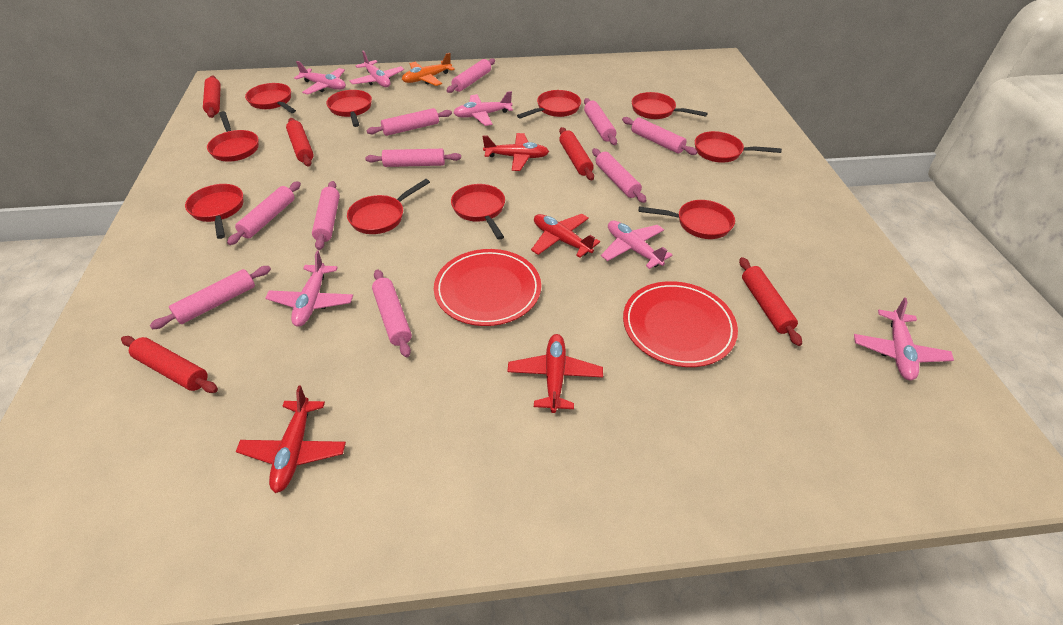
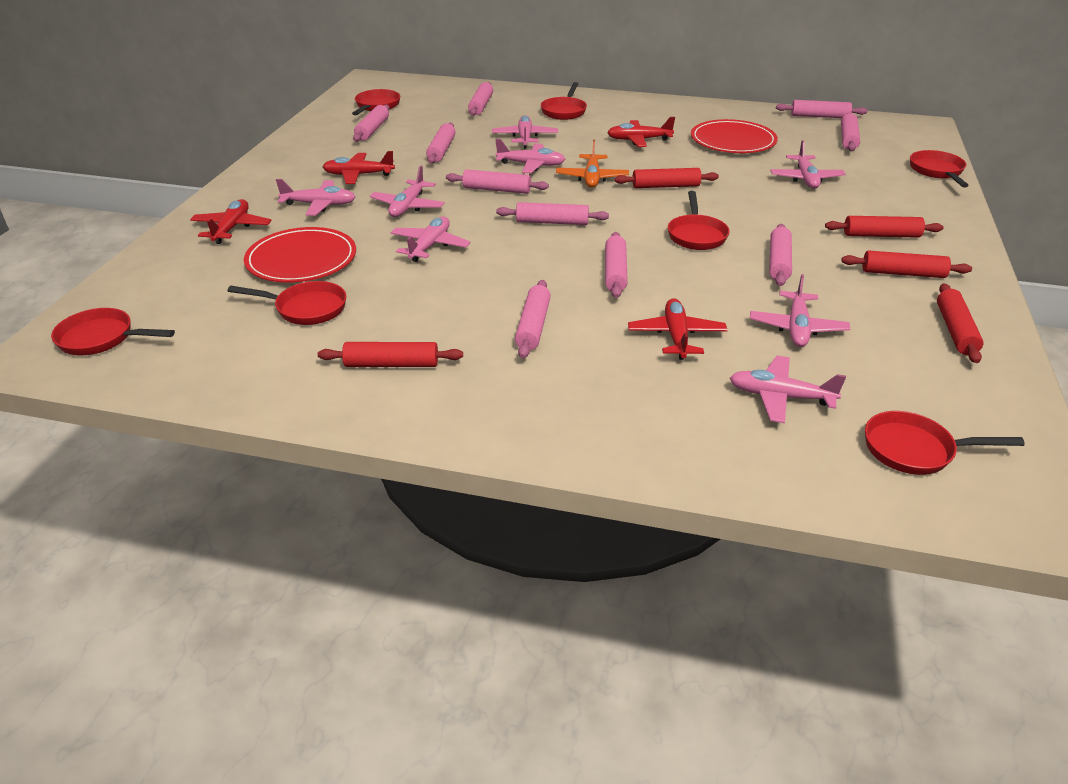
pink plane: 6 -> 8
red pan: 10 -> 7

